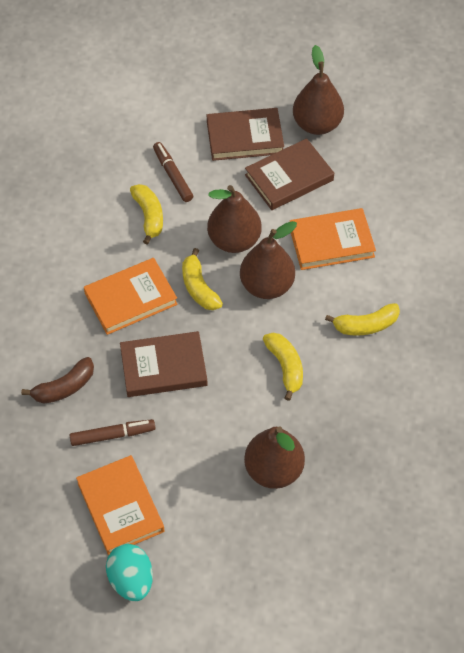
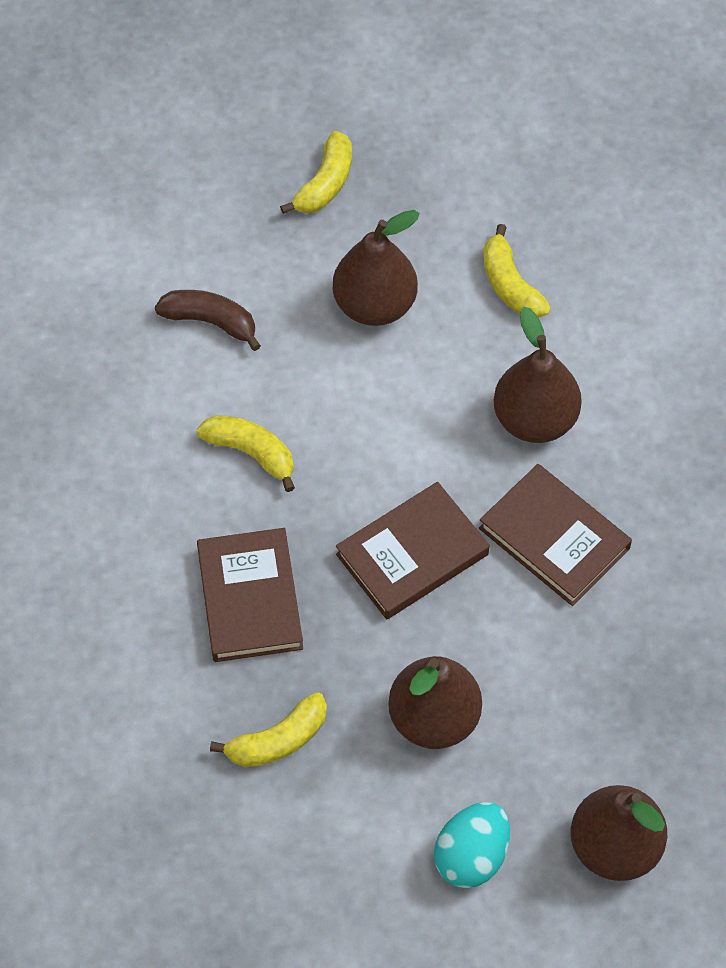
brown marker: 2 -> 0
orange book: 3 -> 0

